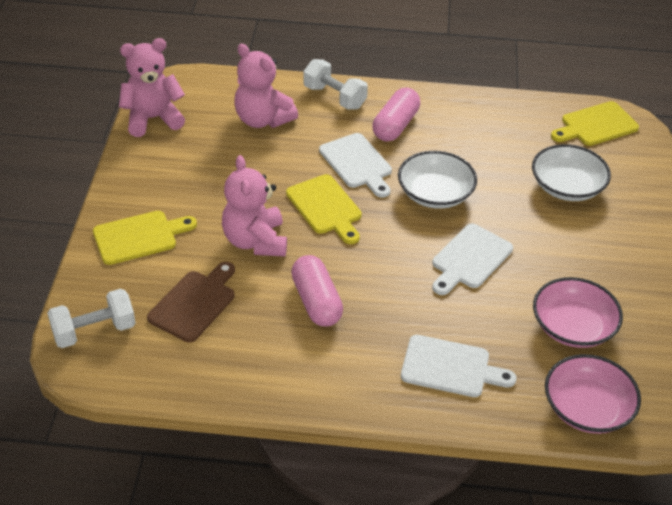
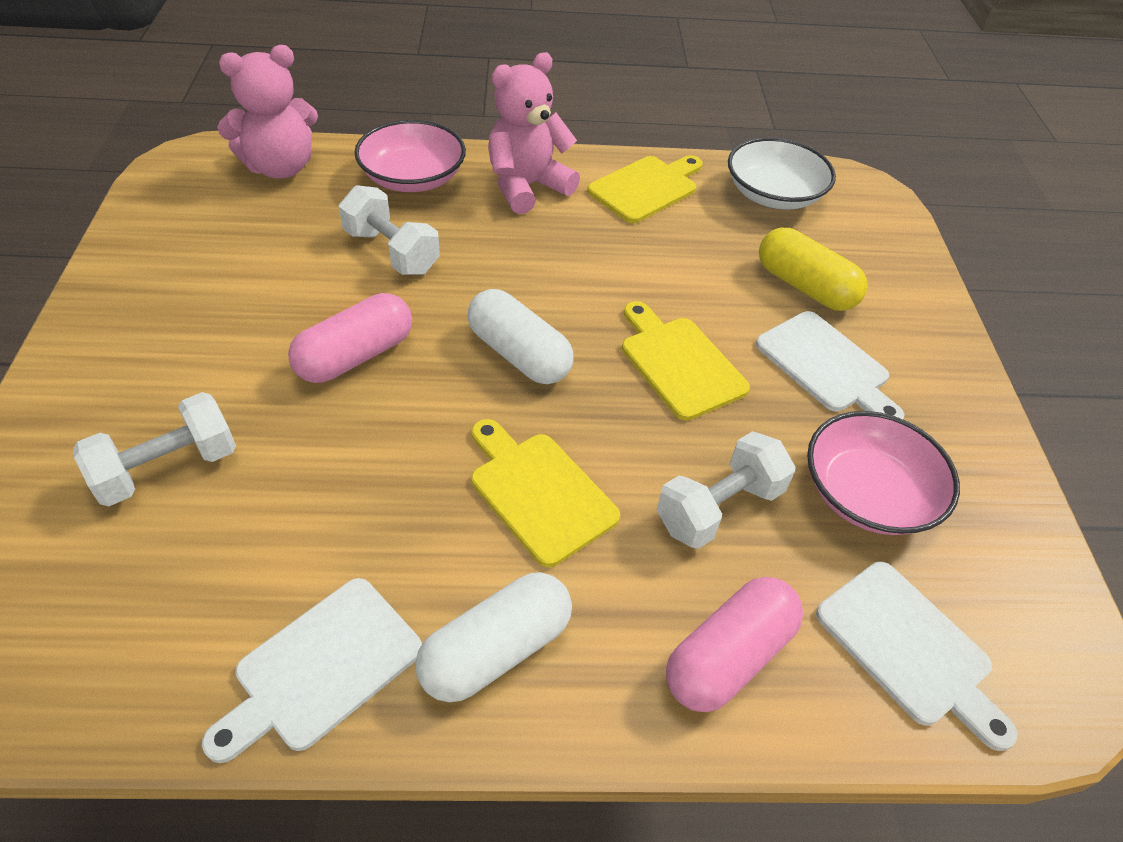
brown cutting board: 1 -> 0
pink teddy bear: 3 -> 2
white bowl: 2 -> 1
white capsule: 0 -> 2
white dumbbell: 2 -> 3
yellow capsule: 0 -> 1

